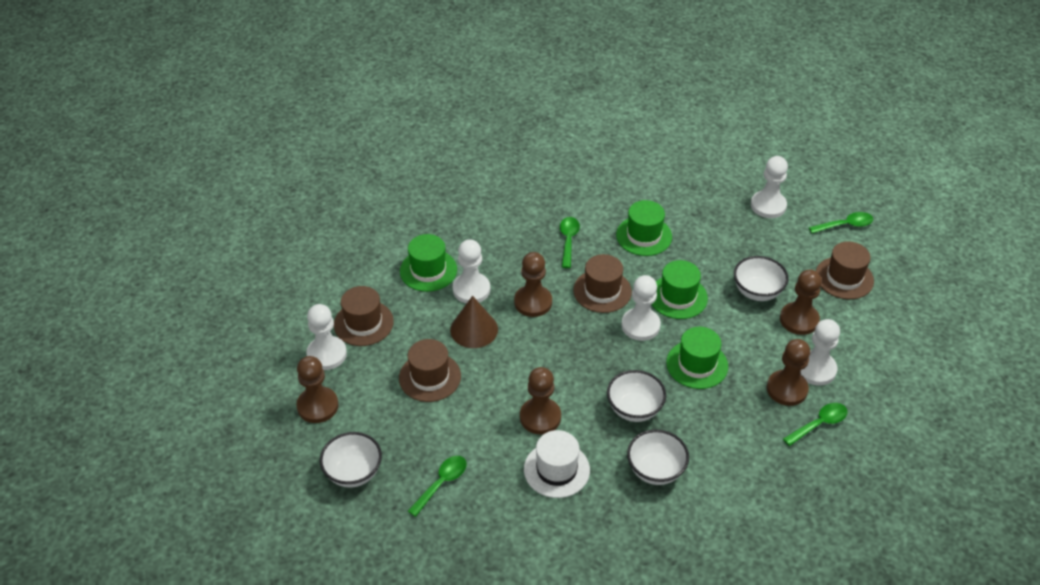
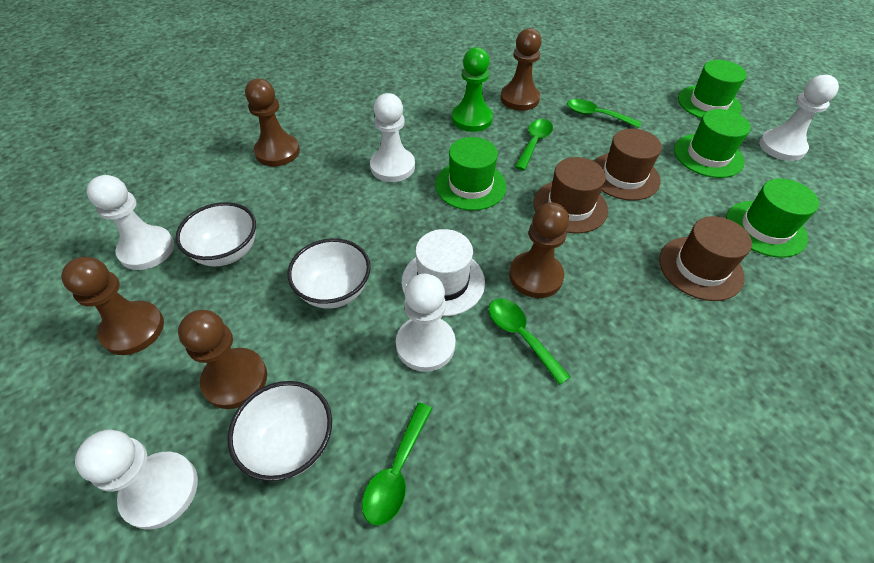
brown cone: 1 -> 0
brown hat: 4 -> 3
green pawn: 0 -> 1
white bowl: 4 -> 3

